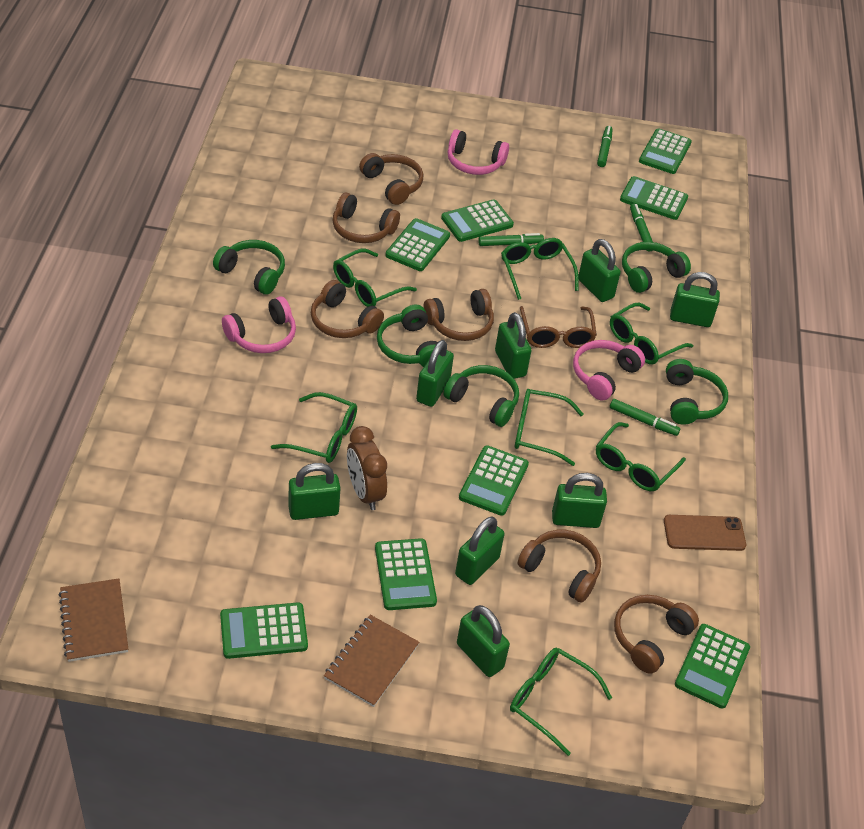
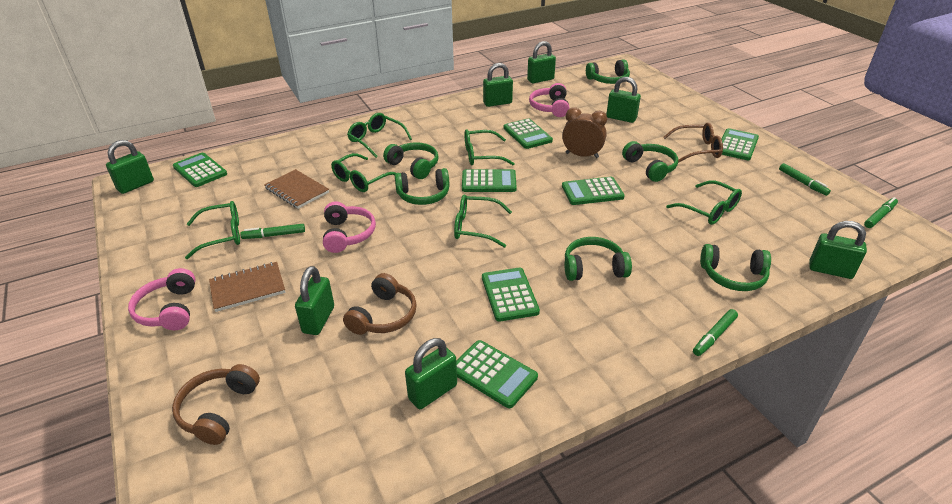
brown headphones: 6 -> 2
brown phone: 1 -> 0
green calculator: 8 -> 7
green glasses: 7 -> 6
green headphones: 5 -> 6
green padlock: 8 -> 7

